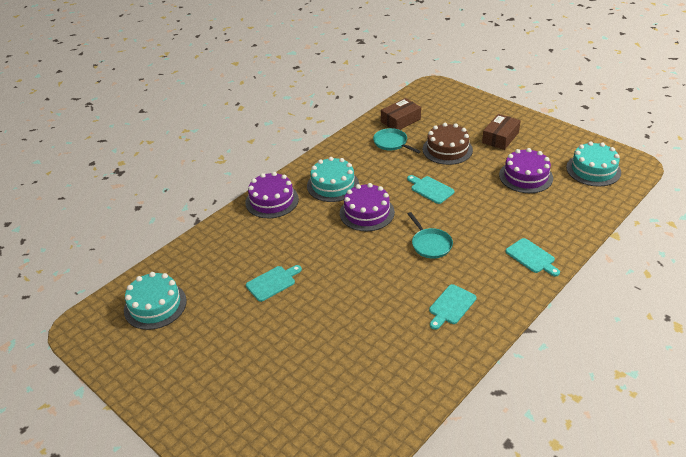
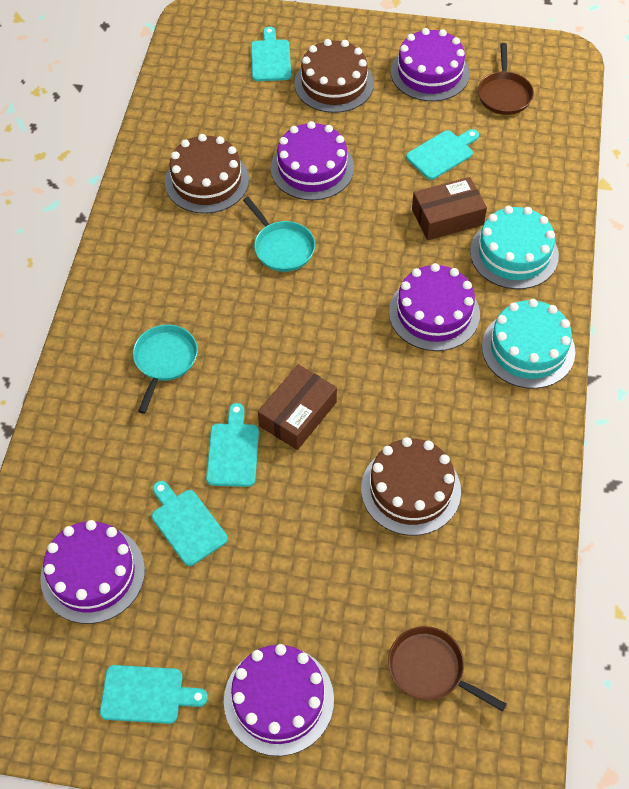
brown cake: 1 -> 3
brown pan: 0 -> 2
purple cake: 3 -> 5
turquoise cake: 3 -> 2
turquoise cutting board: 4 -> 5

